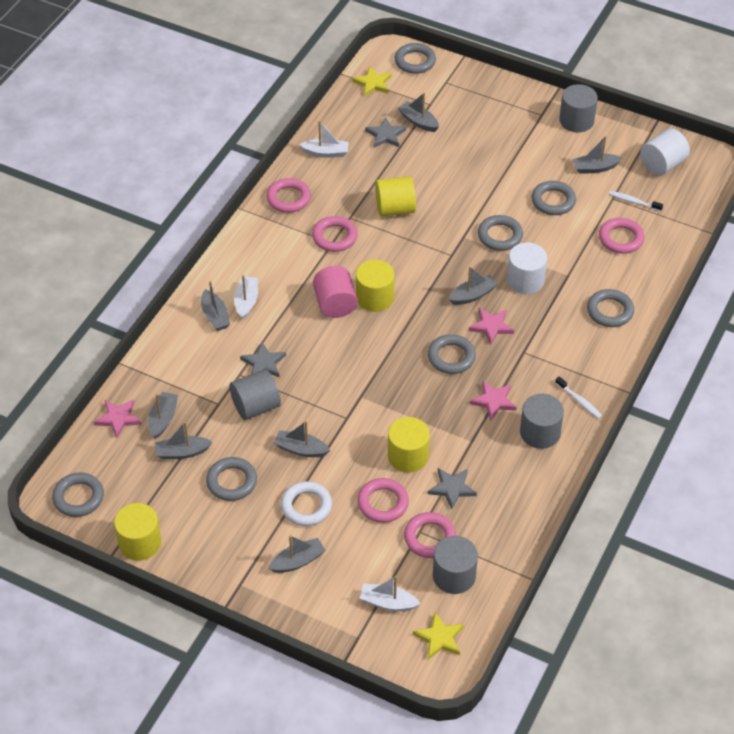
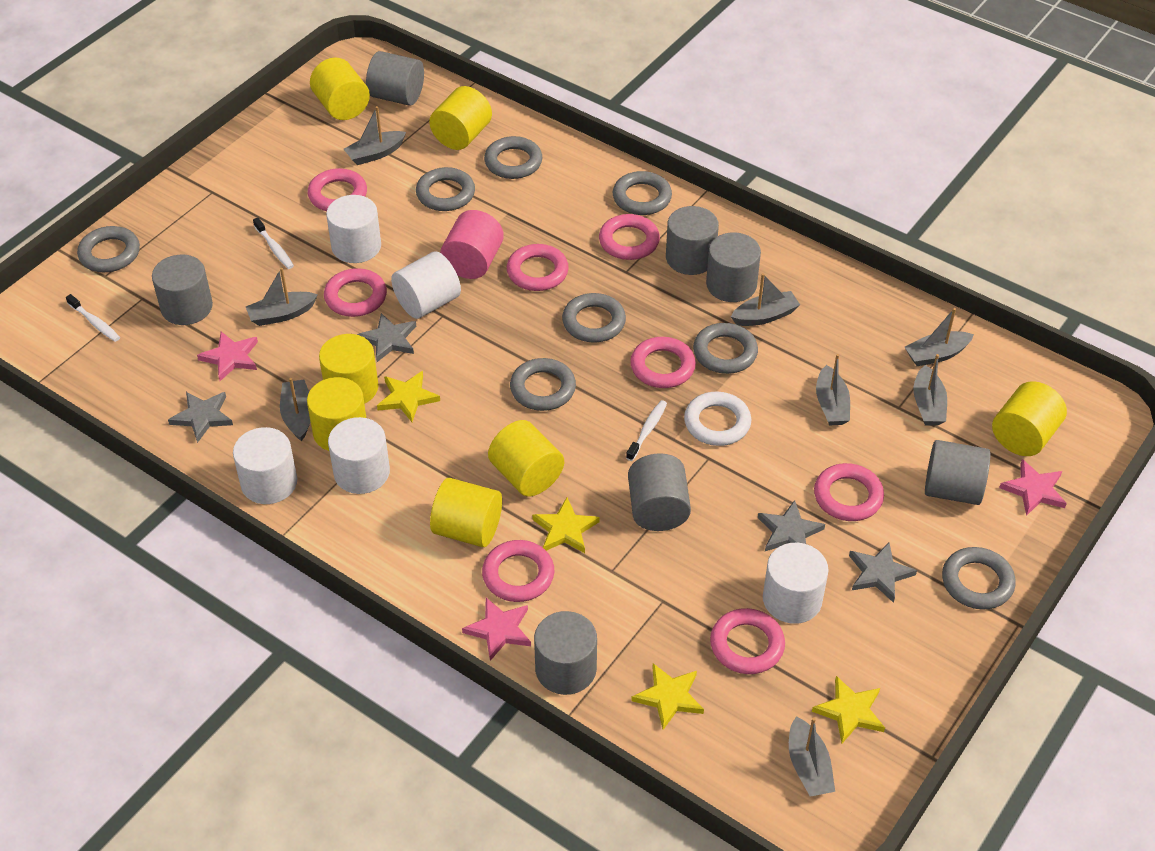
grey cylinder: 4 -> 7
grey ring: 7 -> 8
grey star: 3 -> 4
pink ring: 5 -> 8
white boat: 3 -> 0
white cylinder: 2 -> 5
white toothbrush: 2 -> 3
yellow cylinder: 4 -> 7
yellow star: 2 -> 4

